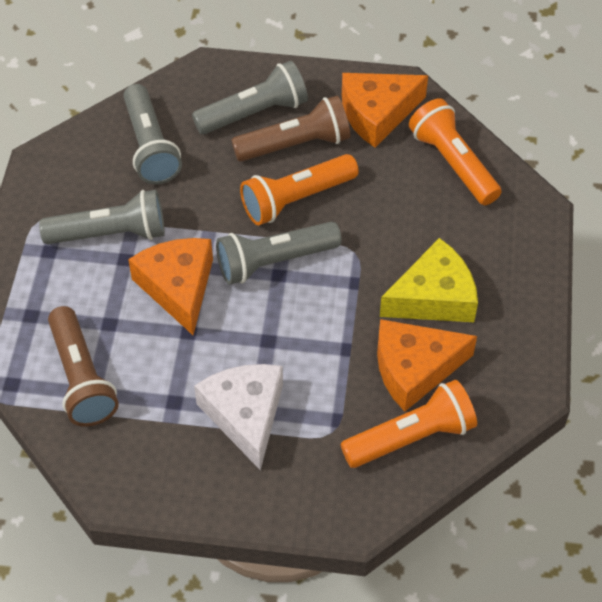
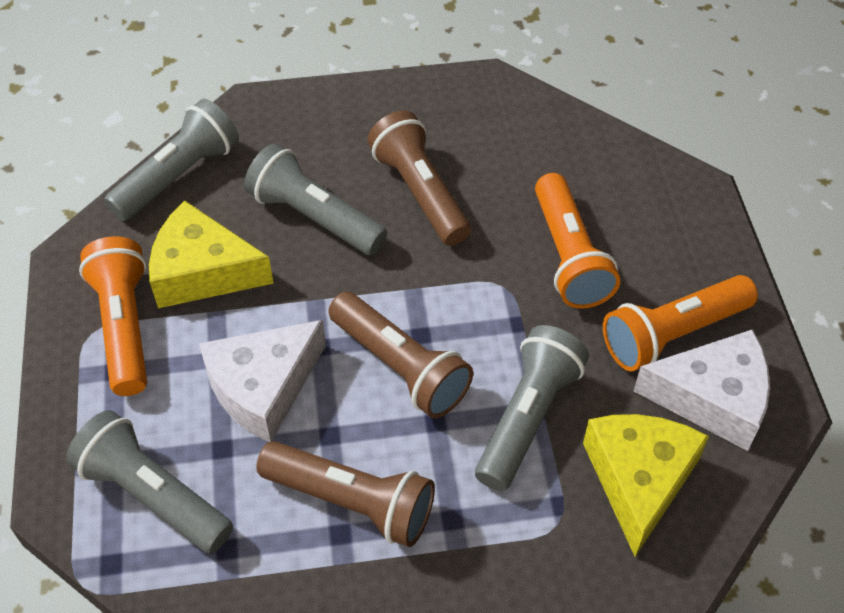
brown flashlight: 2 -> 3
orange cheese: 3 -> 0
white cheese: 1 -> 2
yellow cheese: 1 -> 2

